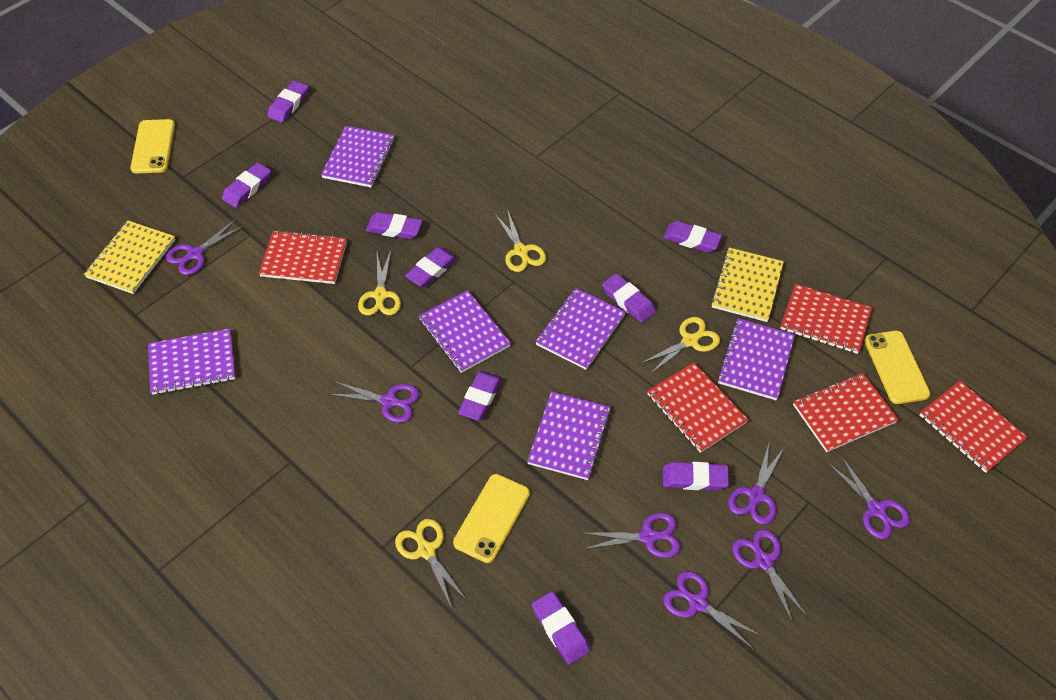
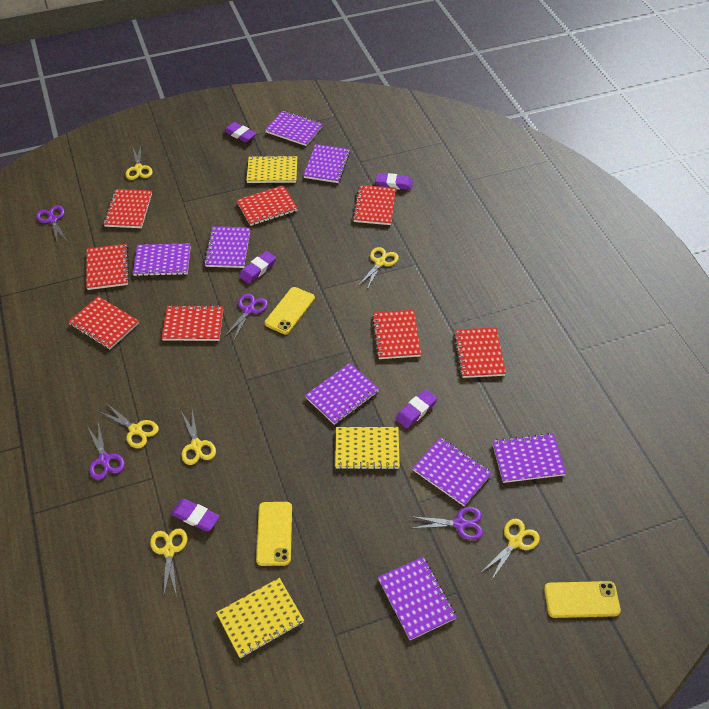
purple eraser: 9 -> 5
purple notebook: 6 -> 8
purple scissors: 7 -> 4
red notebook: 5 -> 8
yellow notebook: 2 -> 3
yellow scissors: 4 -> 6

